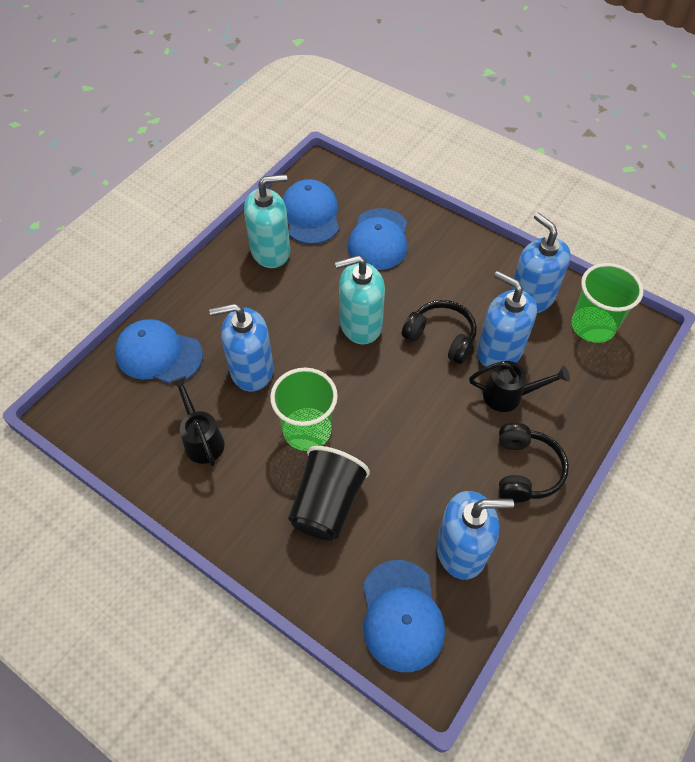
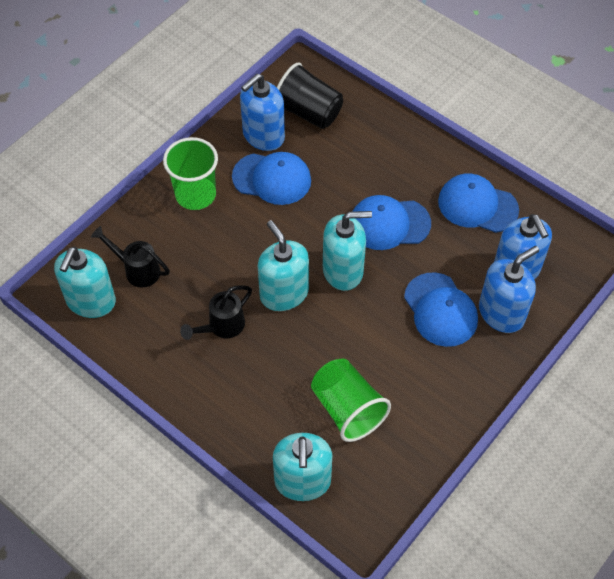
black headphones: 2 -> 0
blue soap dispenser: 4 -> 3
turquoise soap dispenser: 2 -> 4

